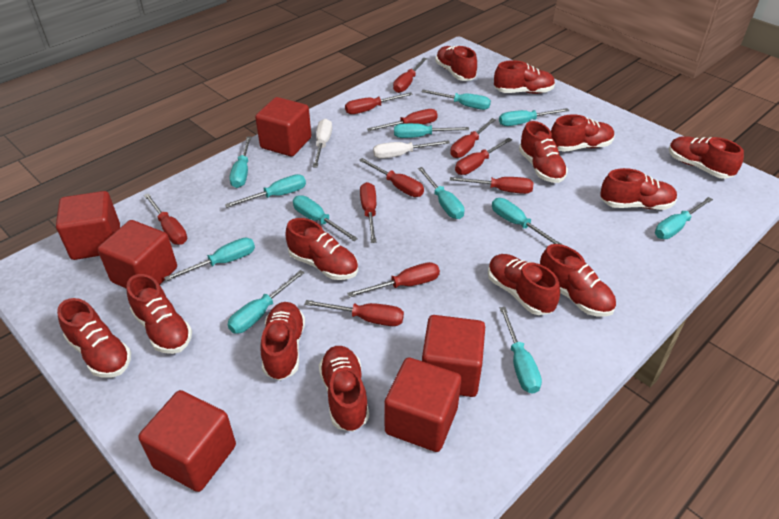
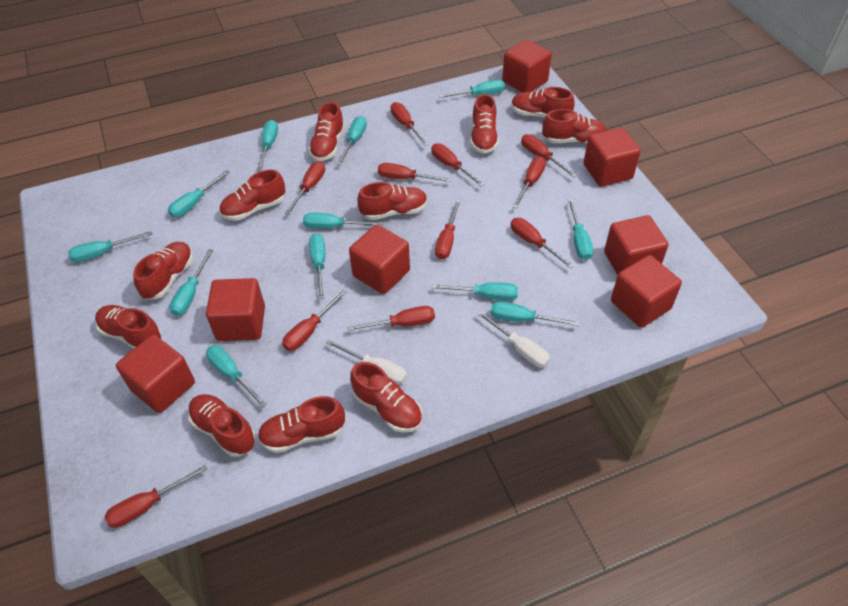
red cube: 6 -> 7
red shoe: 13 -> 11

